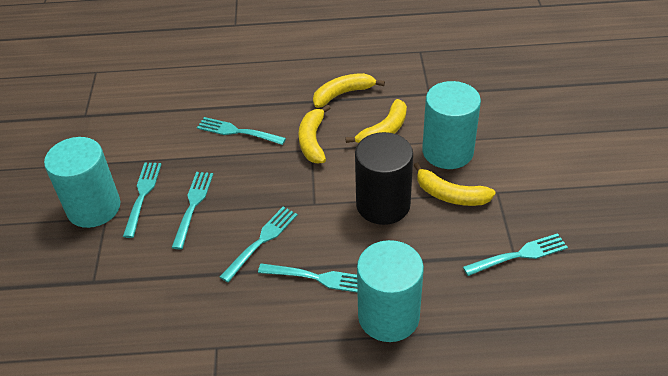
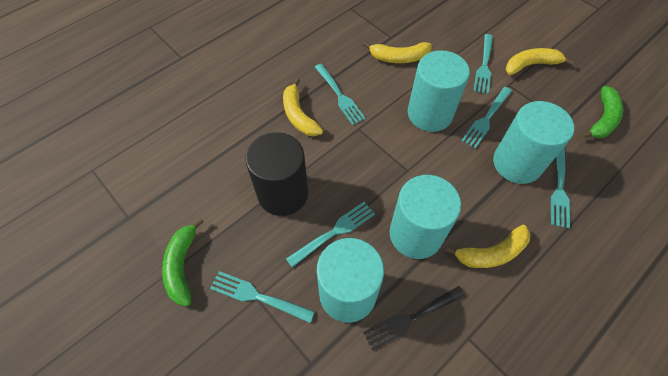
black fork: 0 -> 1
green banana: 0 -> 2
turquoise cylinder: 3 -> 4

